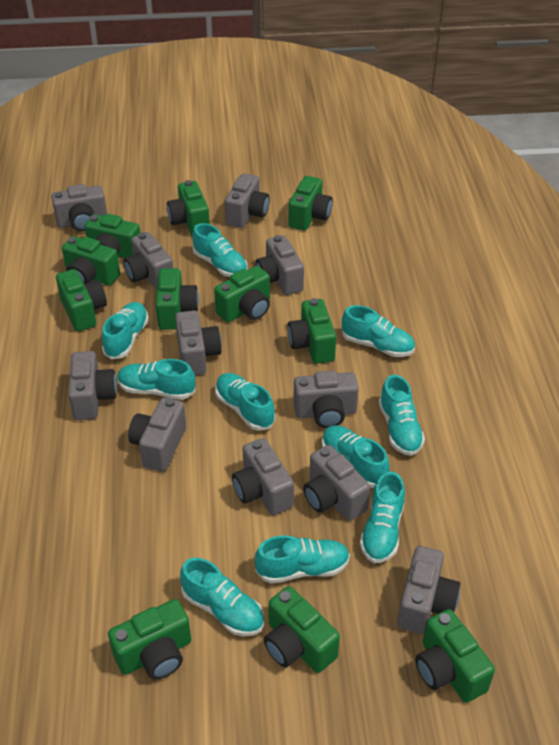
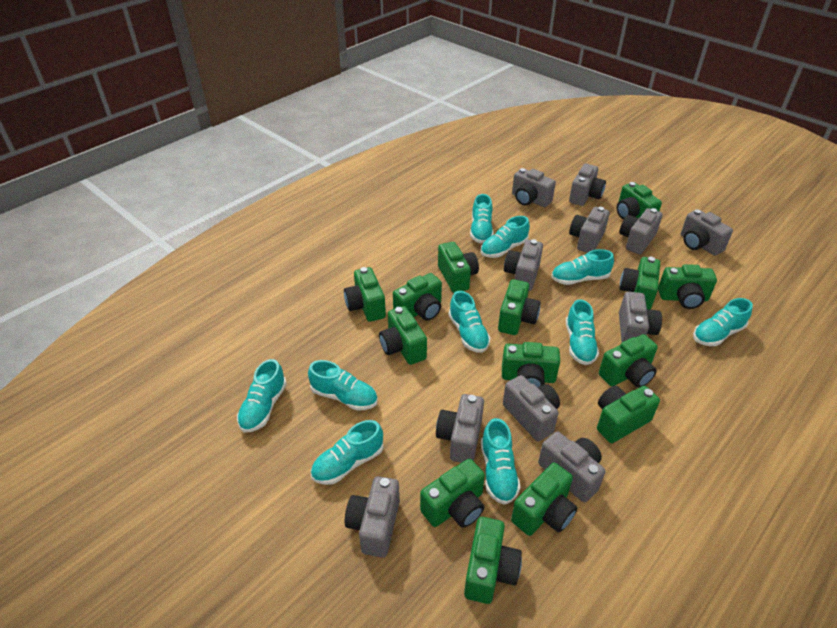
green camera: 11 -> 14

